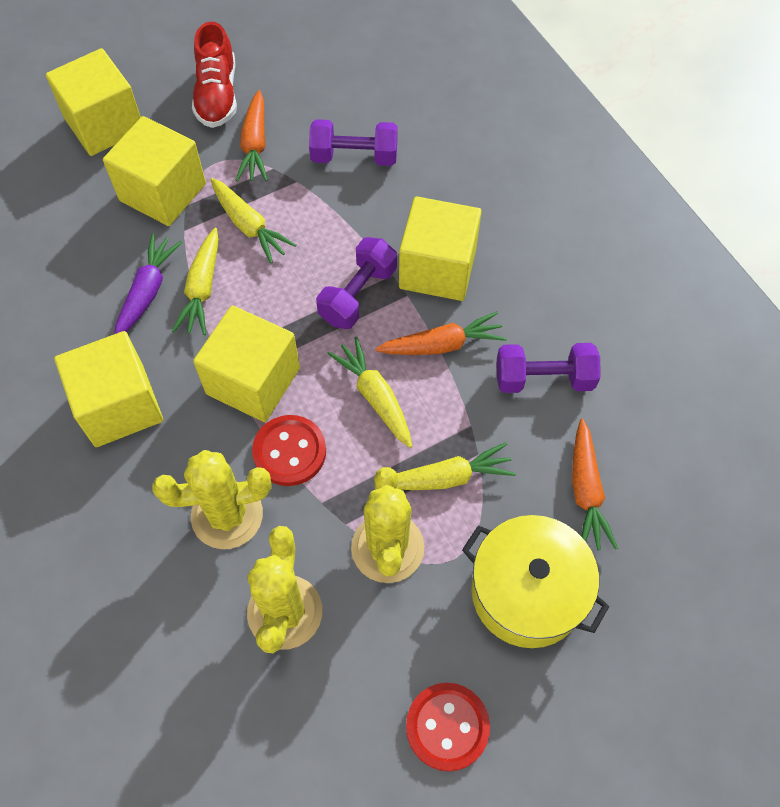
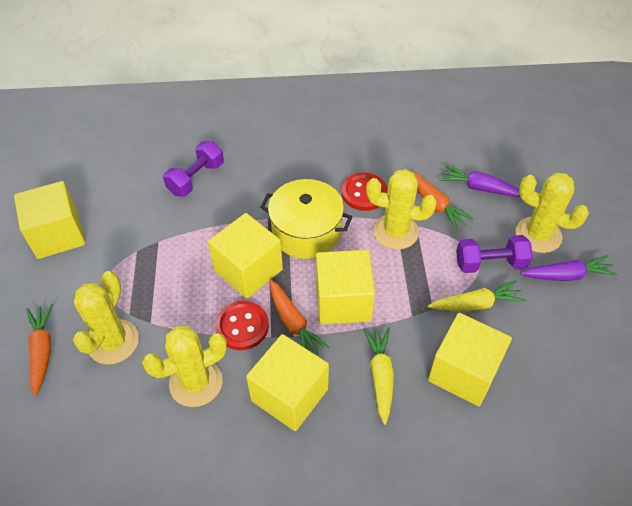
purple carrot: 1 -> 2
purple dumbbell: 3 -> 2
red shoe: 1 -> 0
yellow cactus: 3 -> 4
yellow carrot: 4 -> 2

